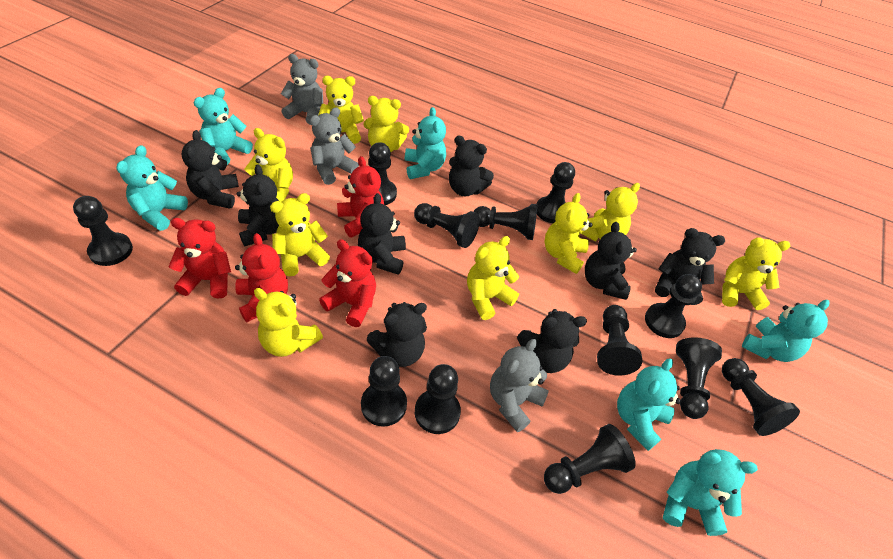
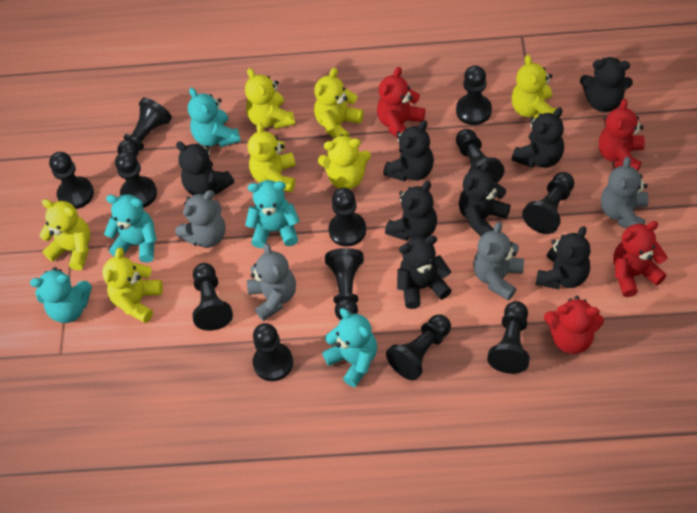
grey teddy bear: 3 -> 4
turquoise teddy bear: 6 -> 5
yellow teddy bear: 9 -> 7

